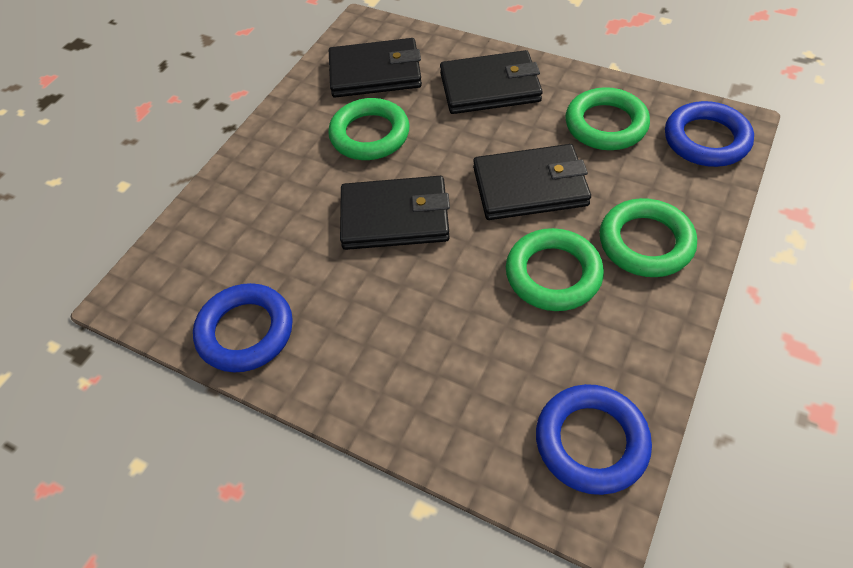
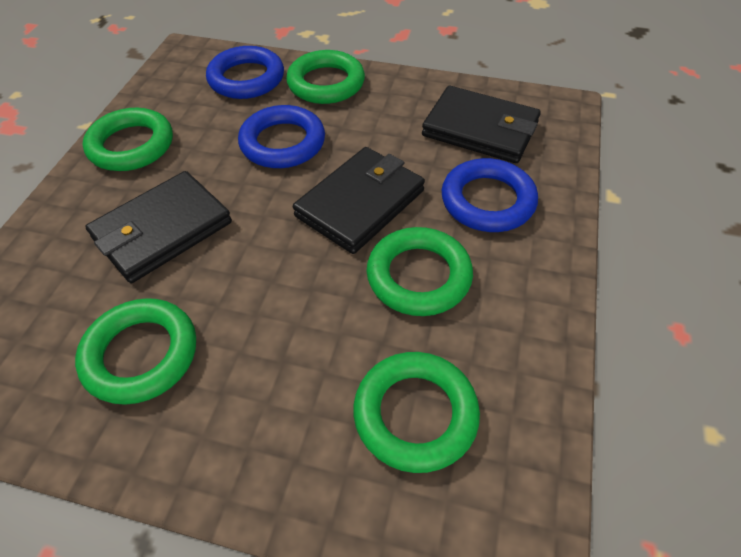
black wallet: 4 -> 3
green ring: 4 -> 5

